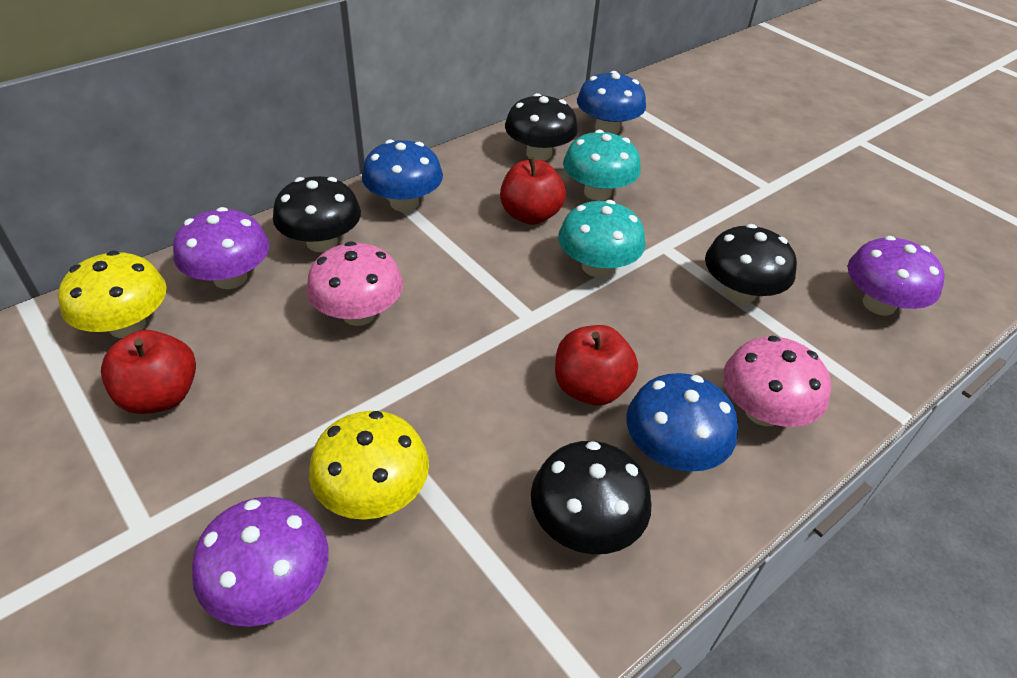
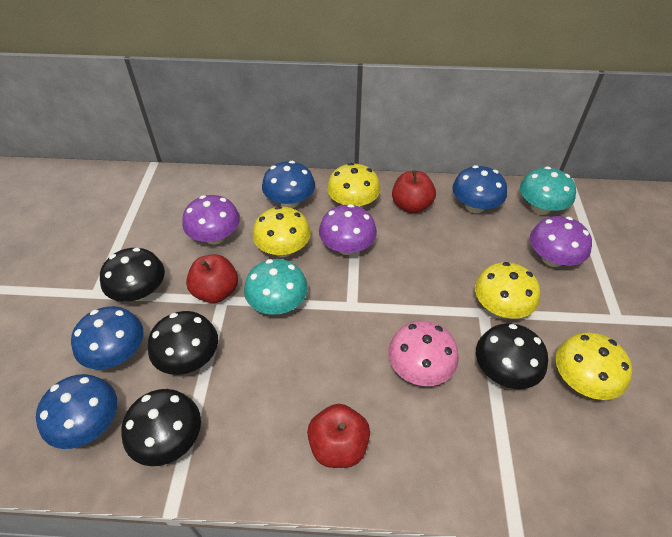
blue mushroom: 3 -> 4
pink mushroom: 2 -> 1
yellow mushroom: 2 -> 4

